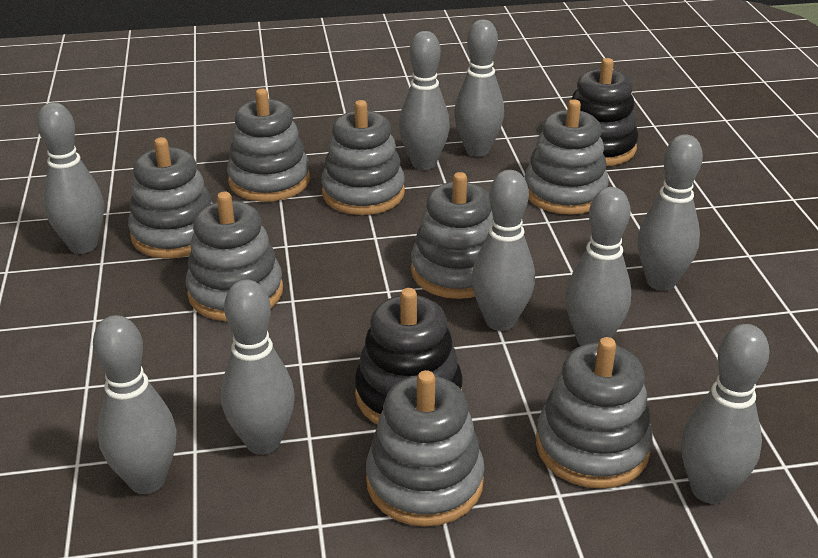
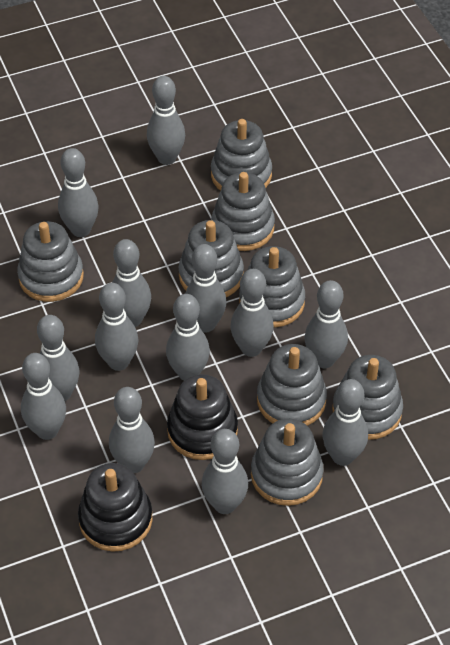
grey bowling pin: 9 -> 13

